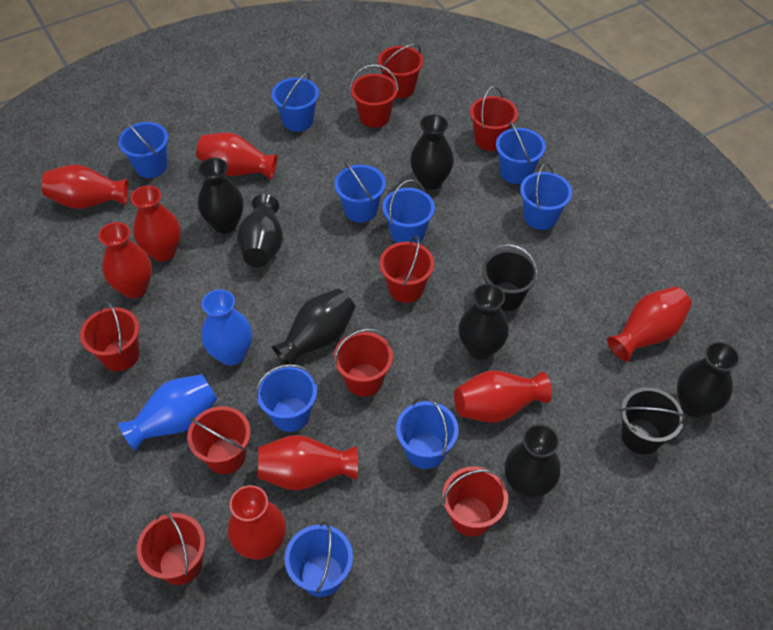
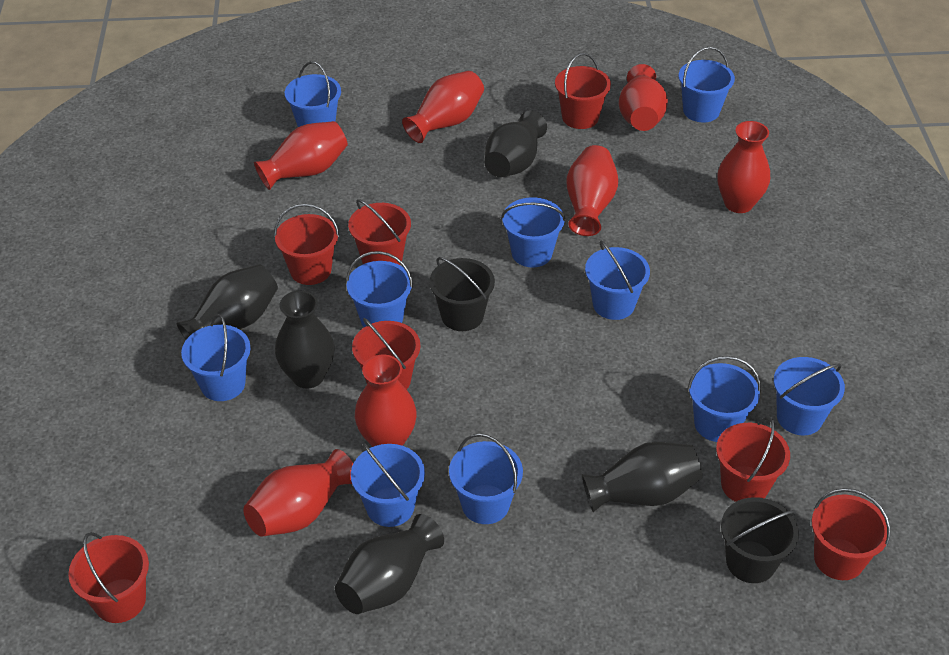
black vase: 7 -> 5
blue bucket: 9 -> 10
blue vase: 2 -> 0
red bucket: 9 -> 7
red vase: 8 -> 7

